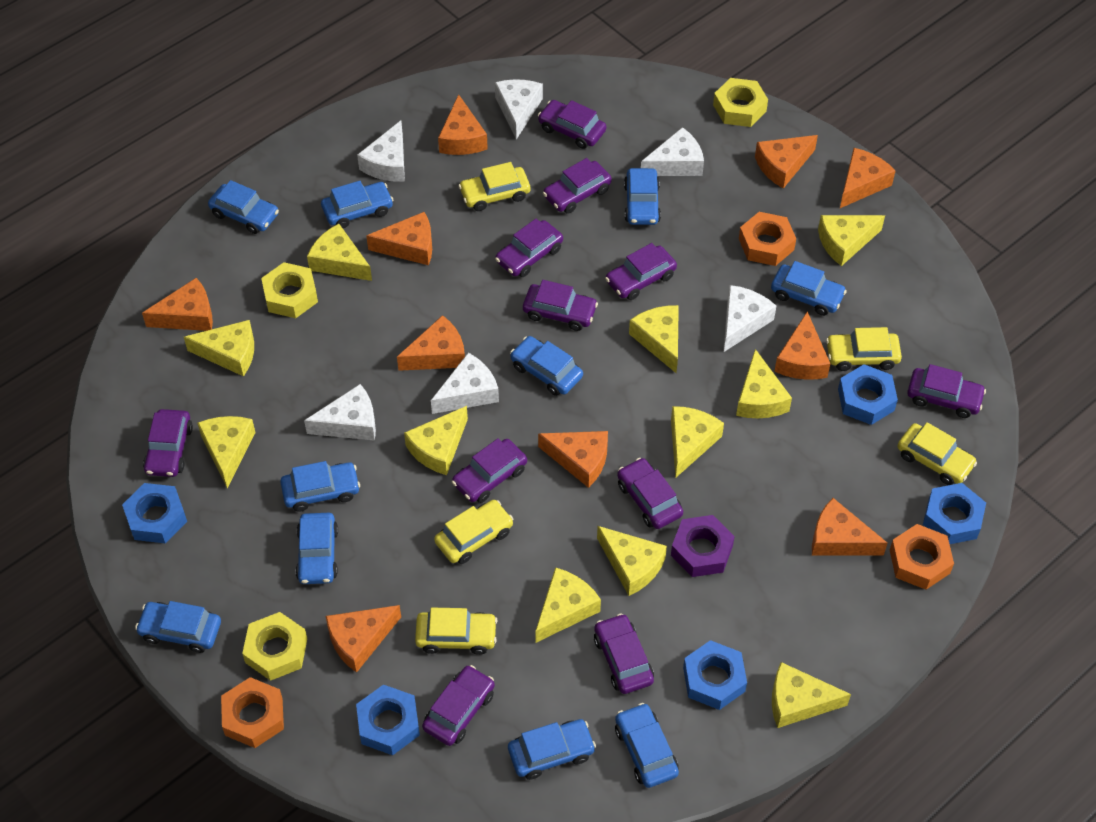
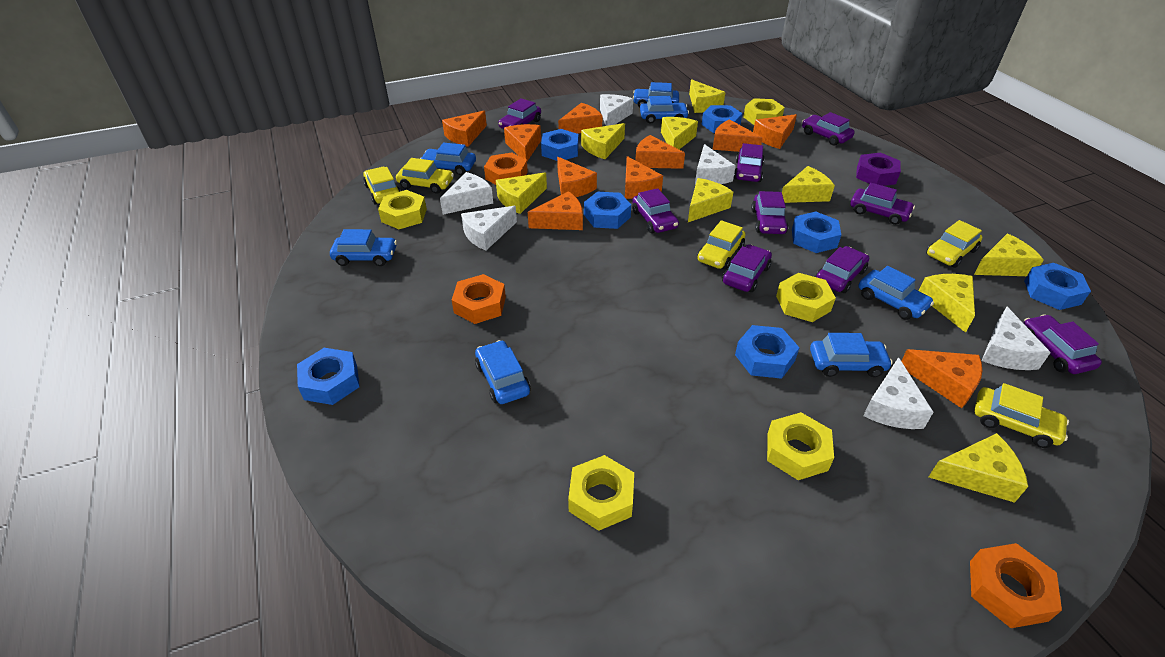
blue car: 10 -> 7
blue nut: 5 -> 7
purple car: 11 -> 9
yellow cheese: 11 -> 9
yellow nut: 3 -> 5

